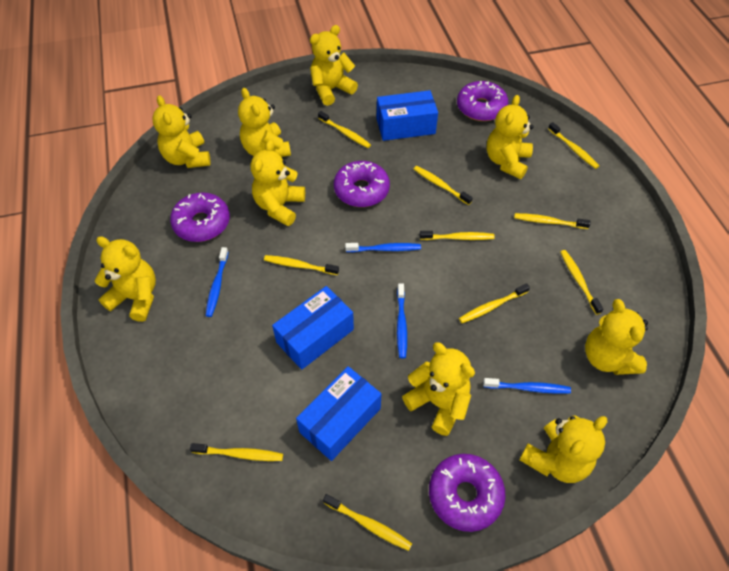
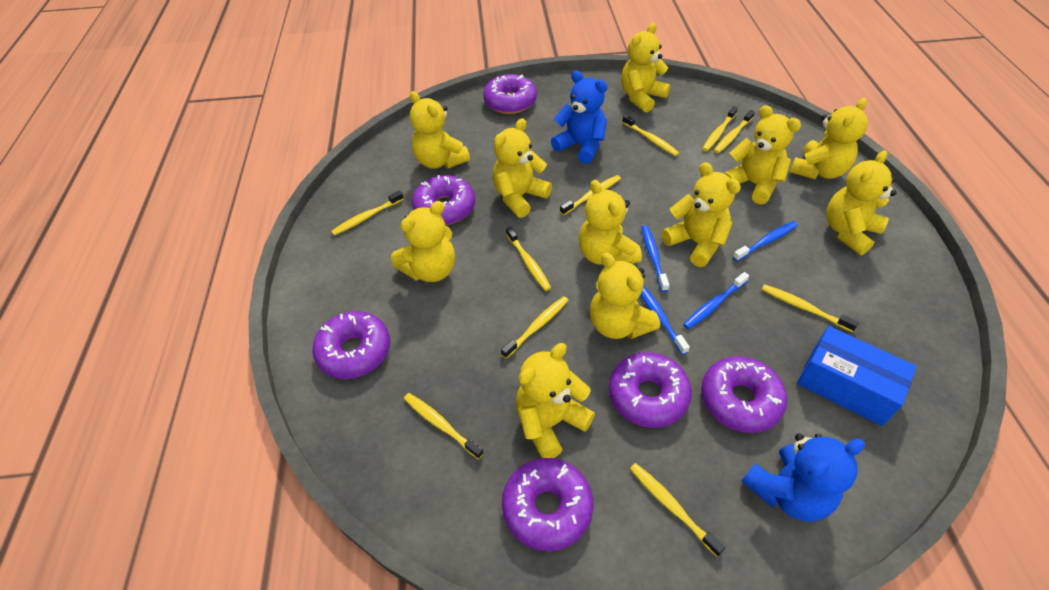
blue box: 3 -> 1
blue teddy bear: 0 -> 2
purple donut: 4 -> 6
yellow teddy bear: 9 -> 11

